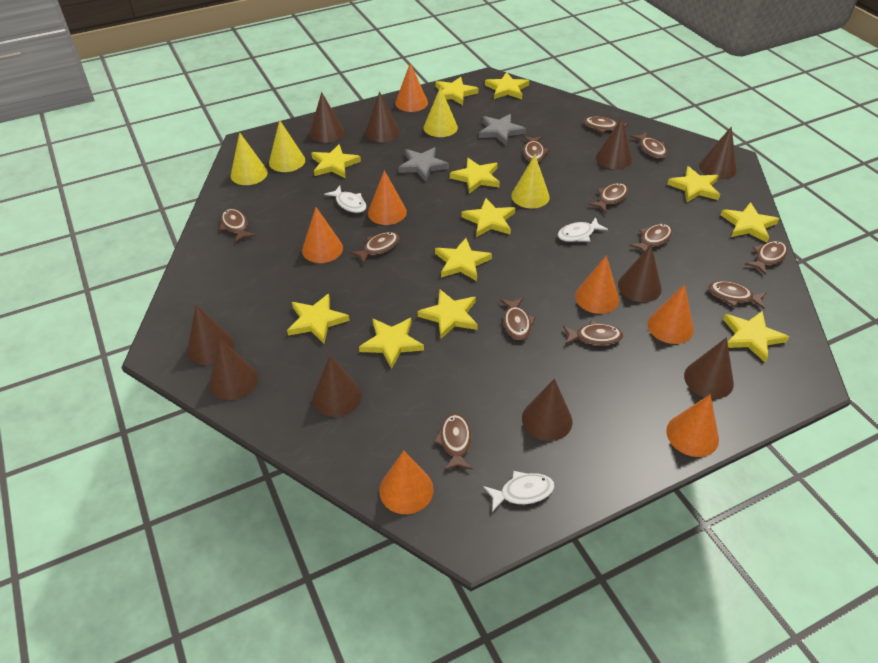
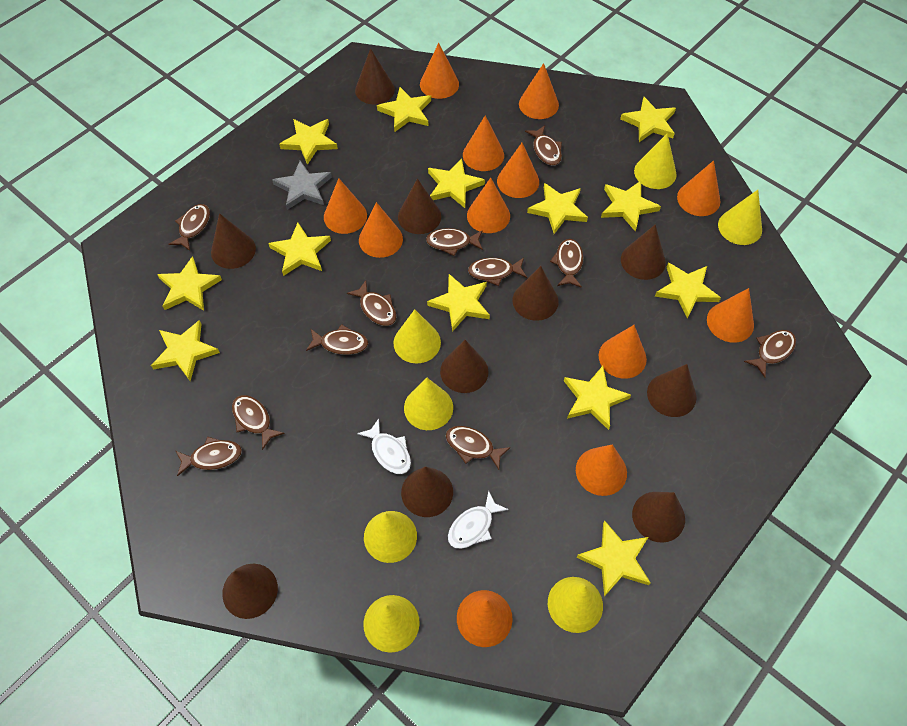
brown fish: 12 -> 11
grey star: 2 -> 1
orange cone: 7 -> 12
white fish: 3 -> 2
yellow cone: 4 -> 7
yellow star: 12 -> 13

